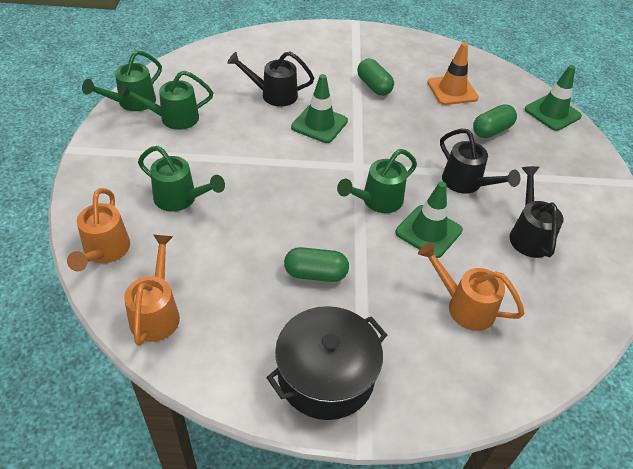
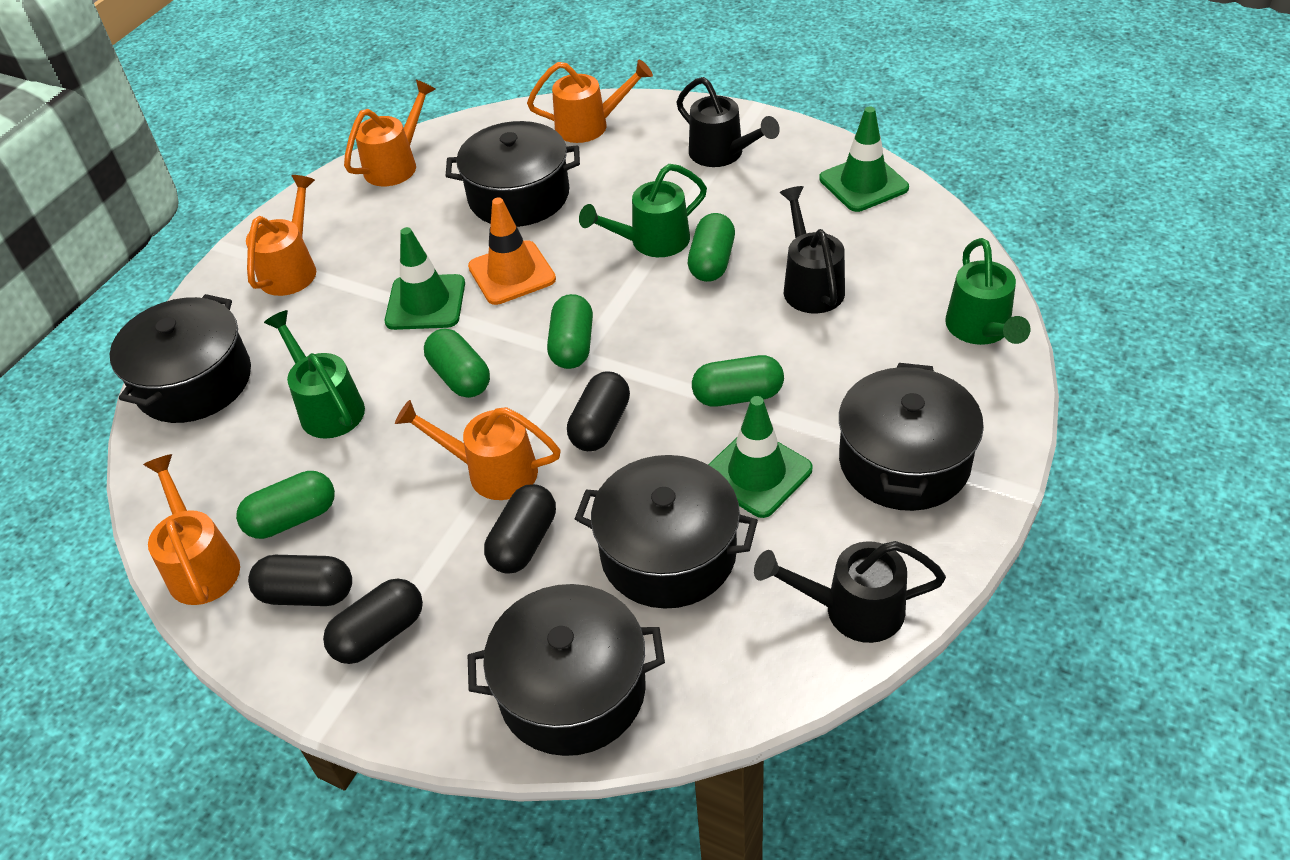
black capsule: 0 -> 4
black pot: 1 -> 5
green capsule: 3 -> 5
green watering can: 4 -> 3
orange watering can: 3 -> 5

